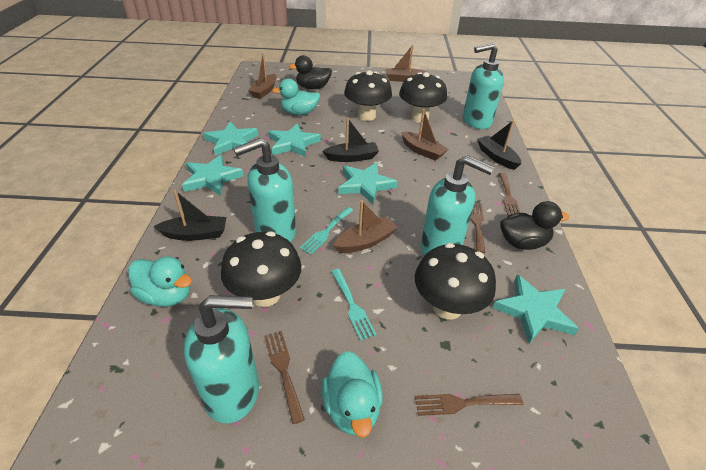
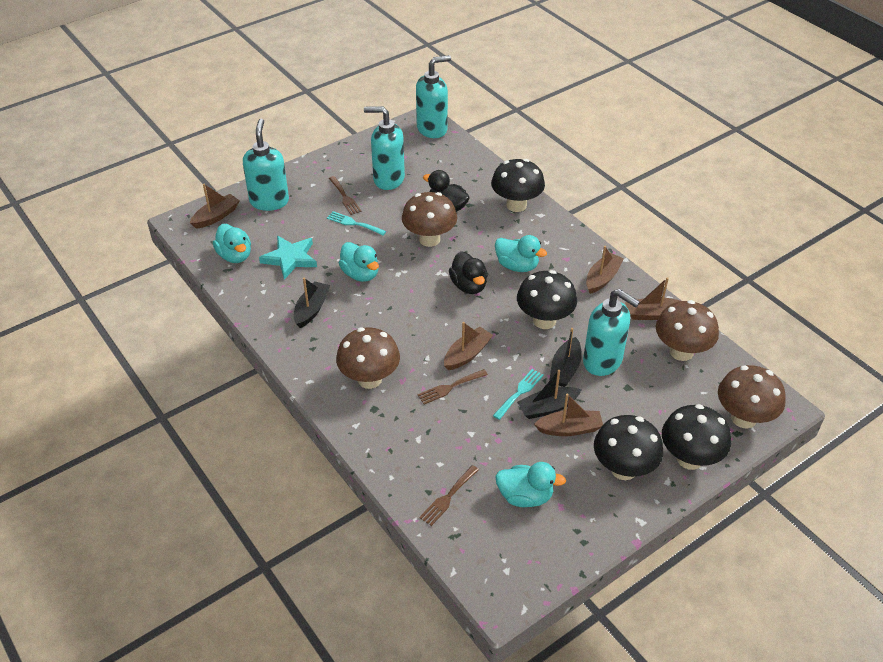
brown boat: 4 -> 5
brown fork: 4 -> 3
brown mushroom: 0 -> 4
turquoise duck: 3 -> 4
turquoise star: 5 -> 1

